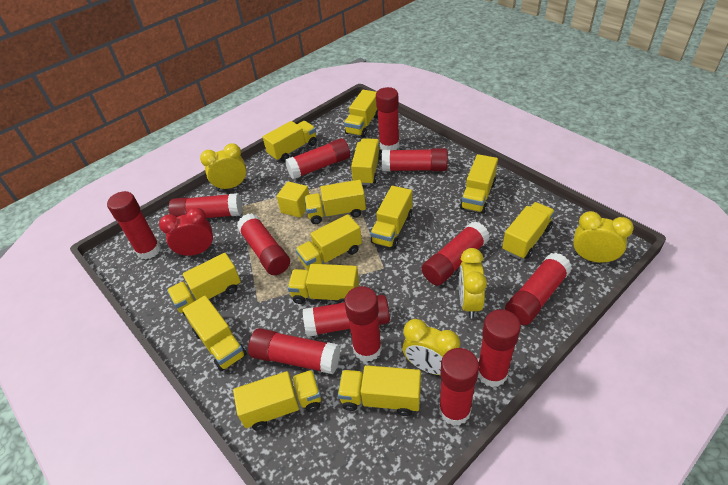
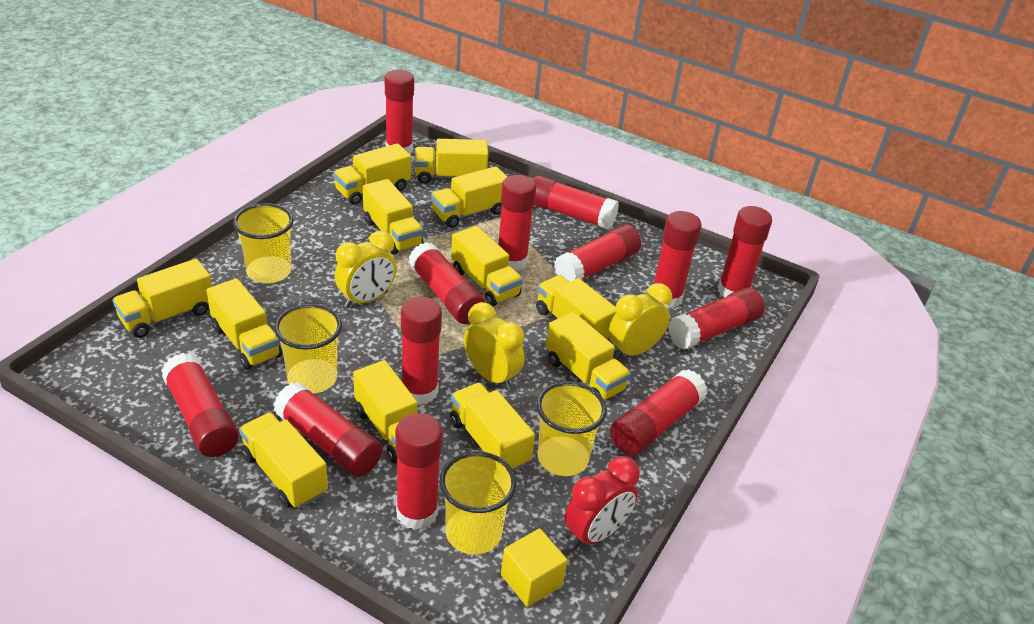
yellow clock: 4 -> 3
yellow cup: 0 -> 4
yellow truck: 13 -> 12

